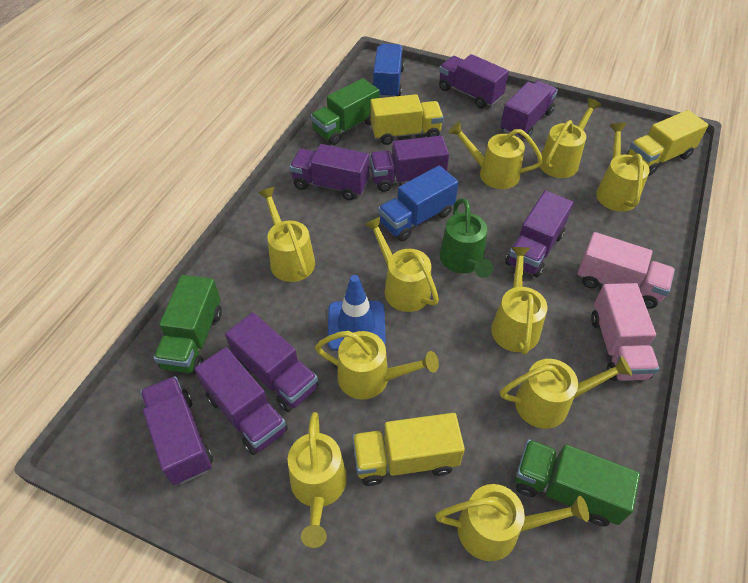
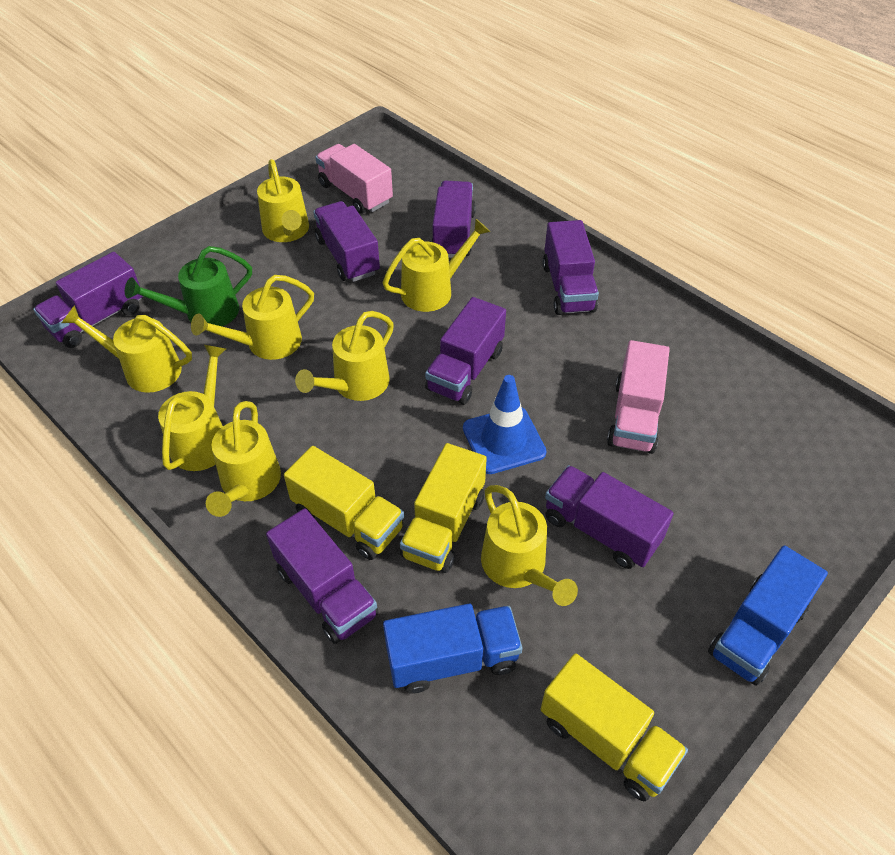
green truck: 3 -> 0
purple truck: 8 -> 7
yellow watering can: 10 -> 8

